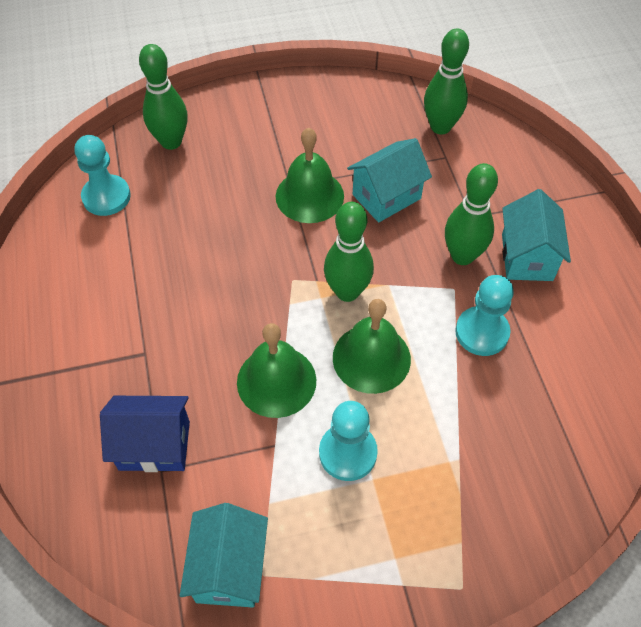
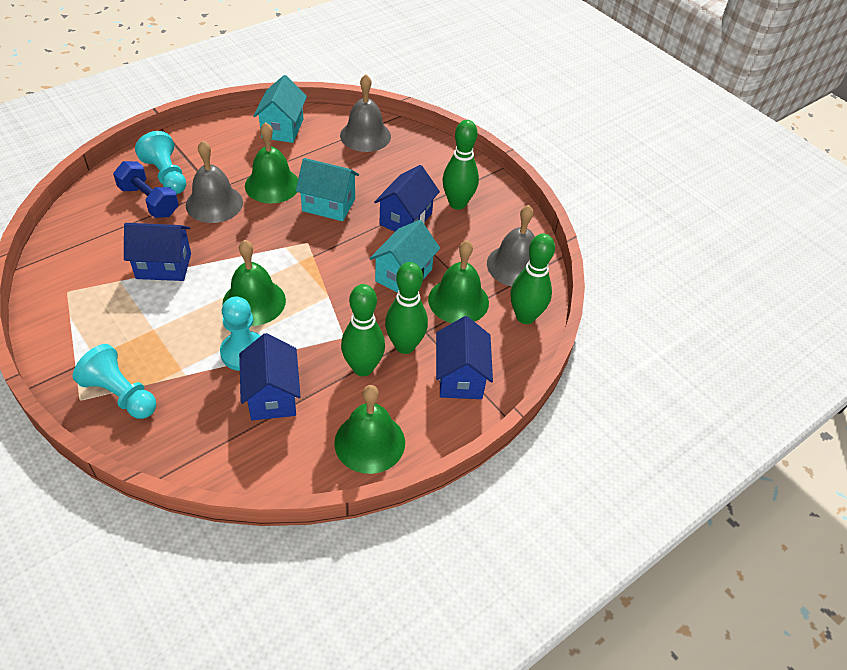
blue dumbbell: 0 -> 1
blue house: 1 -> 4
green bell: 3 -> 4
grey bell: 0 -> 3

